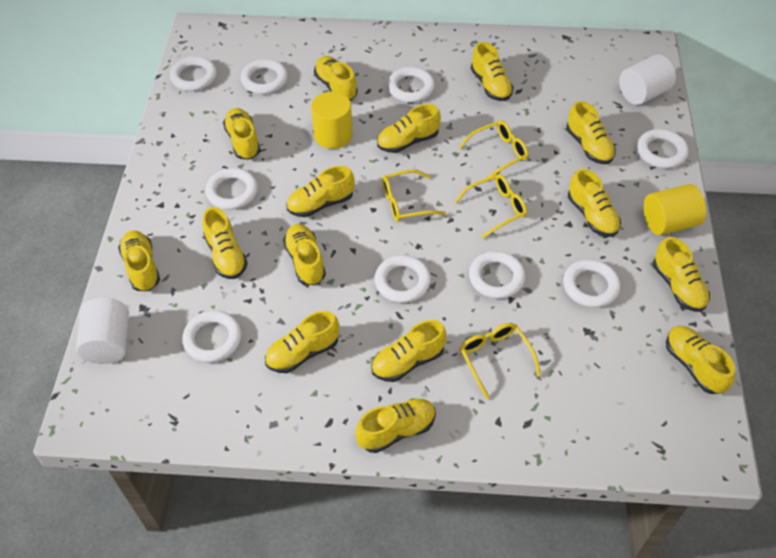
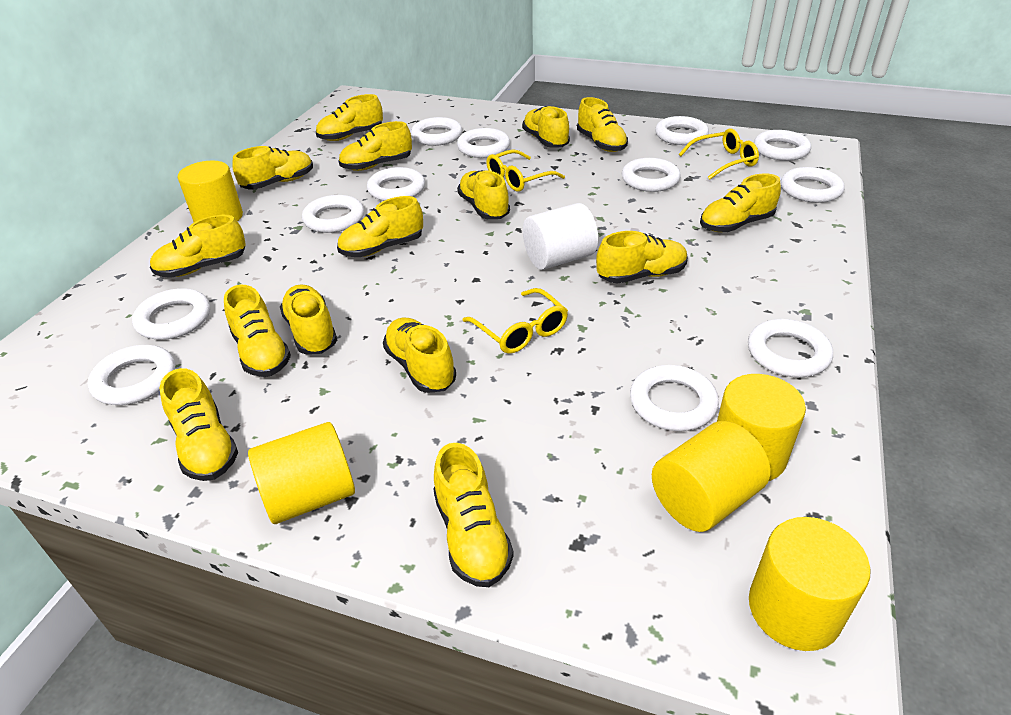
white cylinder: 2 -> 1
white ring: 9 -> 12
yellow cylinder: 2 -> 5
yellow glasses: 4 -> 3

